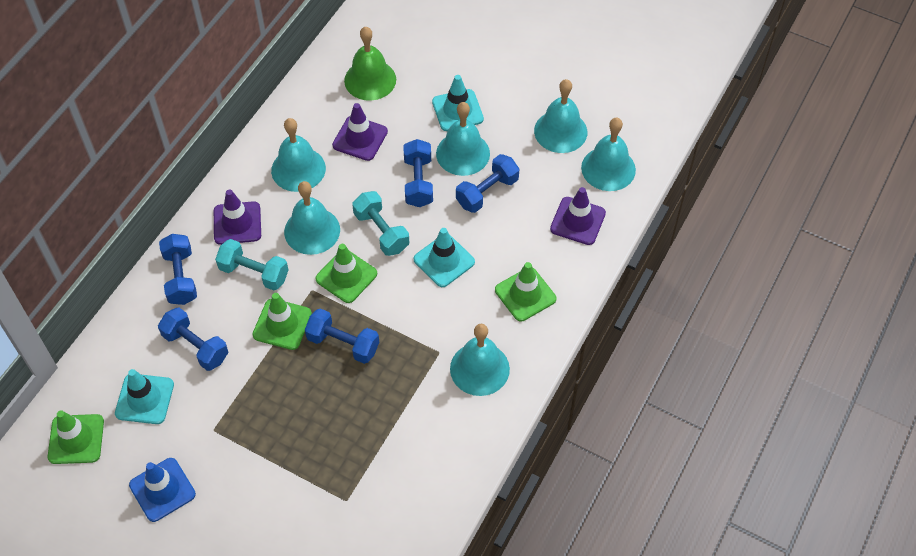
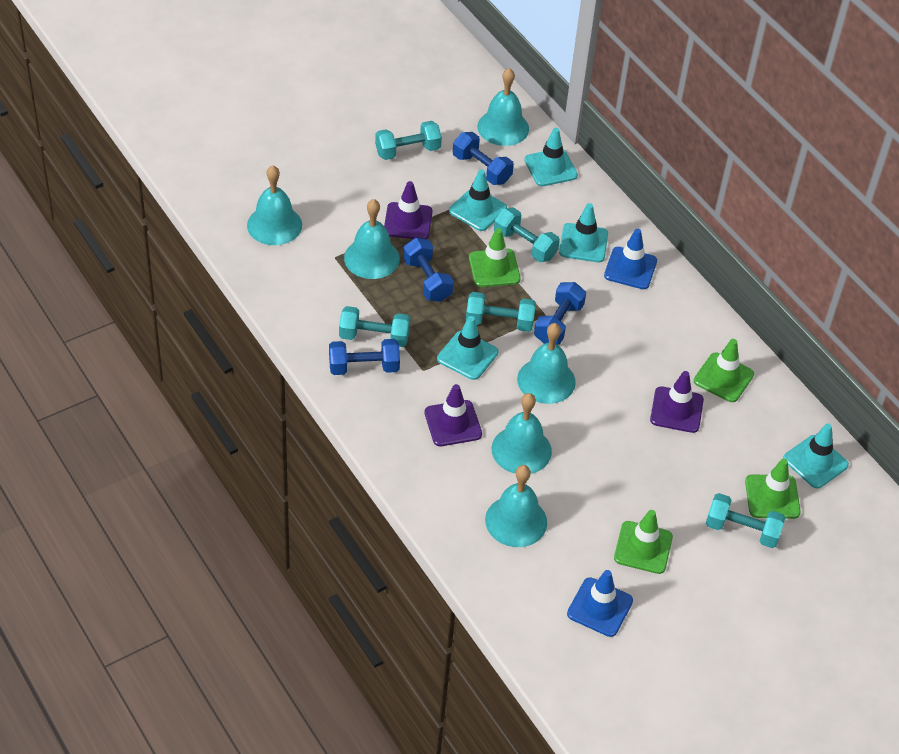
blue dumbbell: 5 -> 4
blue traffic cone: 1 -> 2
green bell: 1 -> 0
turquoise dumbbell: 2 -> 5
turquoise traffic cone: 3 -> 5

